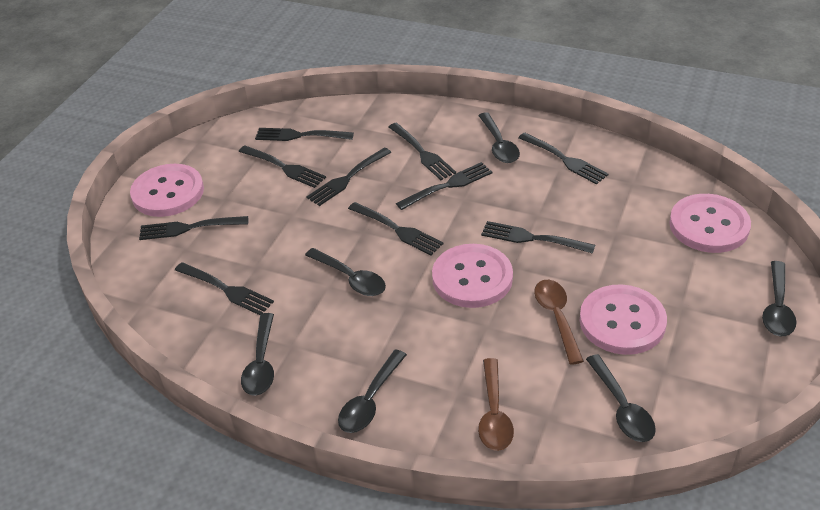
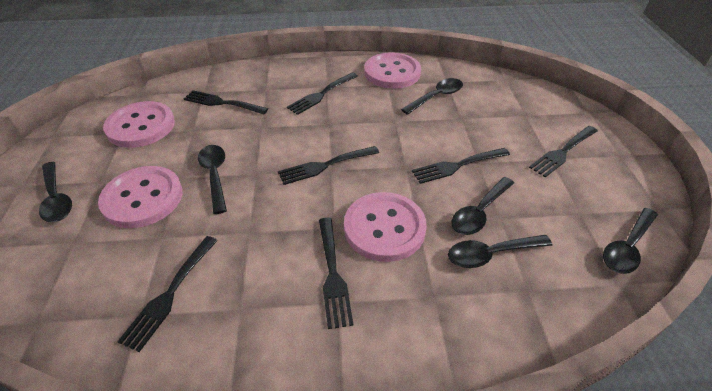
black fork: 10 -> 7
brown spoon: 2 -> 0

